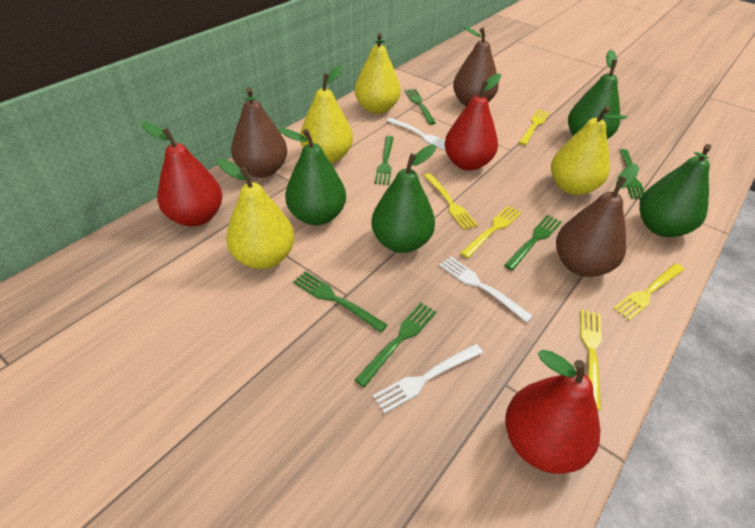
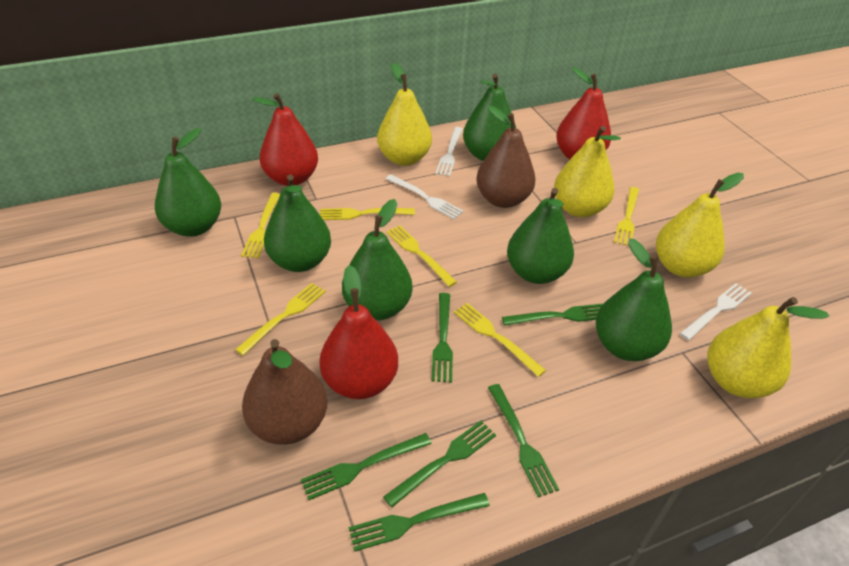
brown pear: 3 -> 2
green pear: 4 -> 6
yellow fork: 5 -> 6

